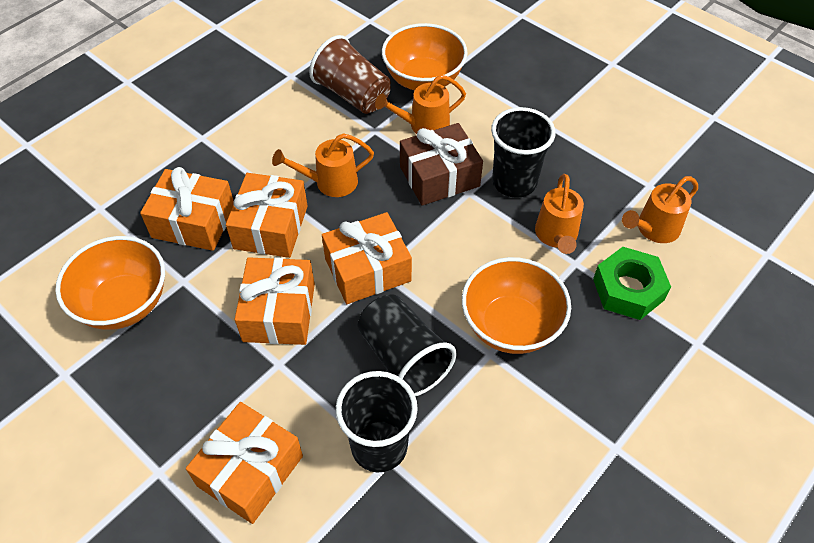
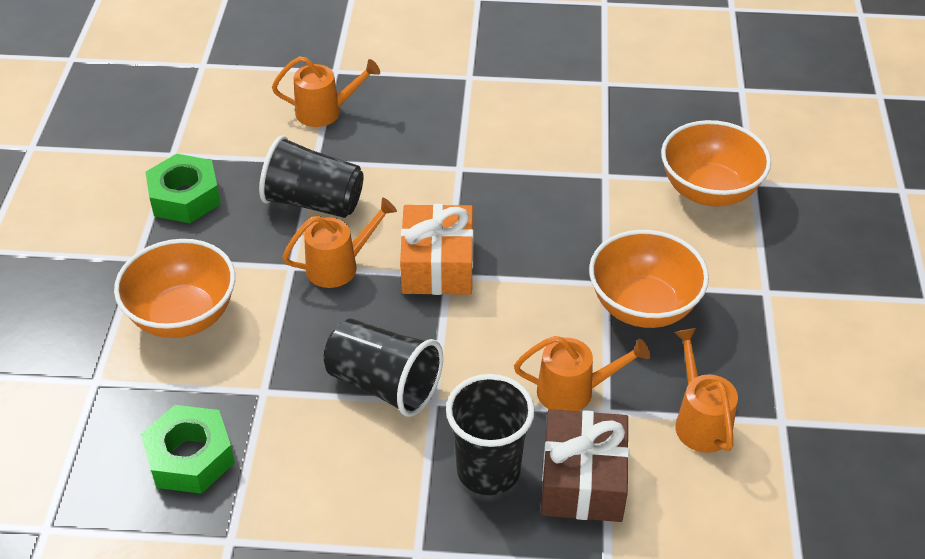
brown cup: 1 -> 0
green nut: 1 -> 2
orange gift: 5 -> 1

